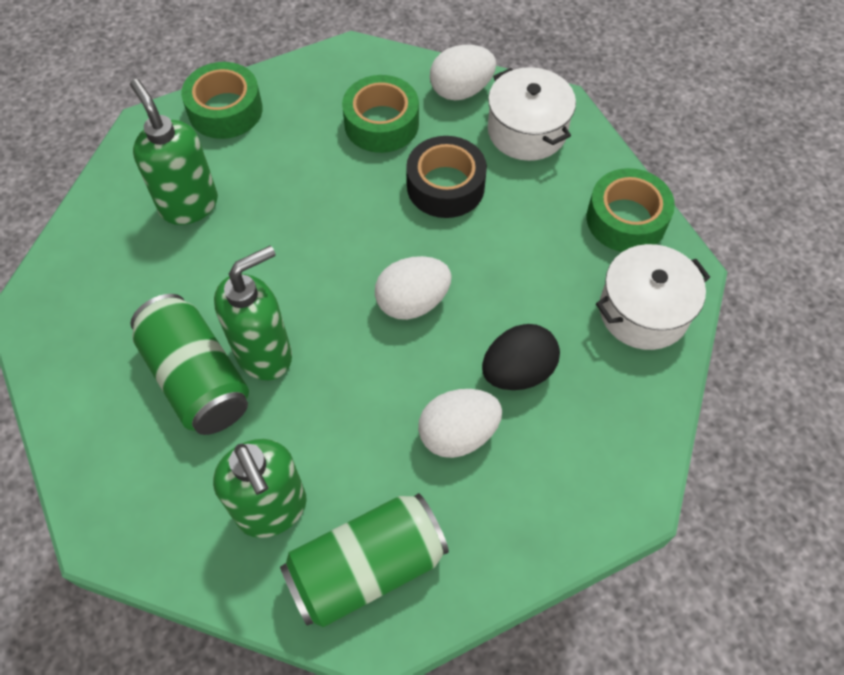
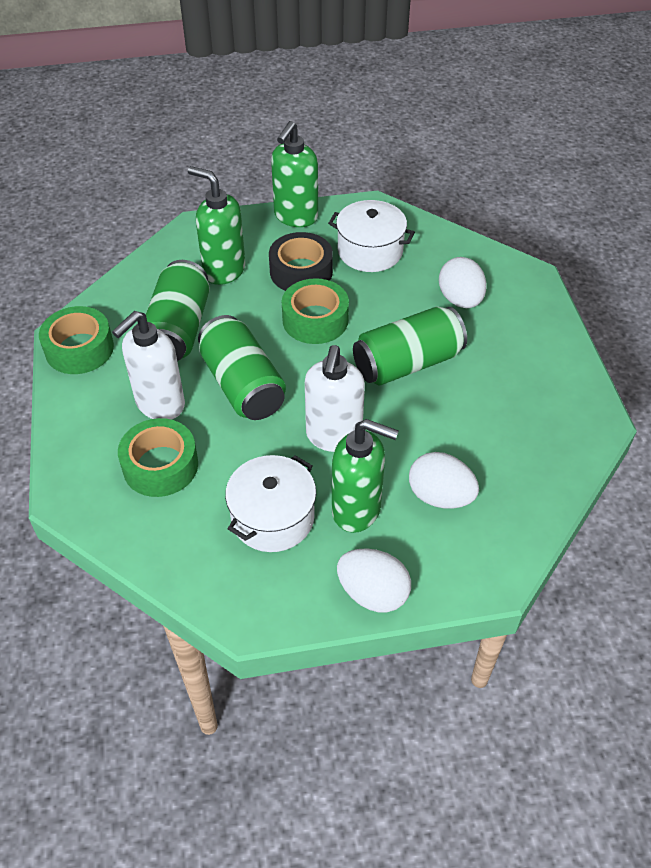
black egg: 1 -> 0
green can: 2 -> 3
white soap dispenser: 0 -> 2

